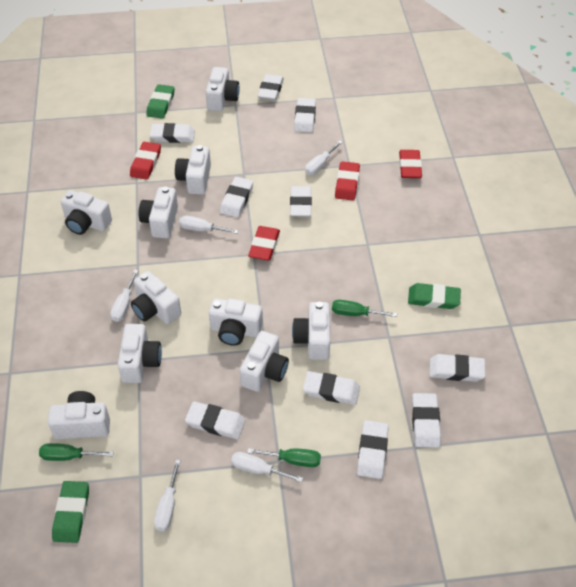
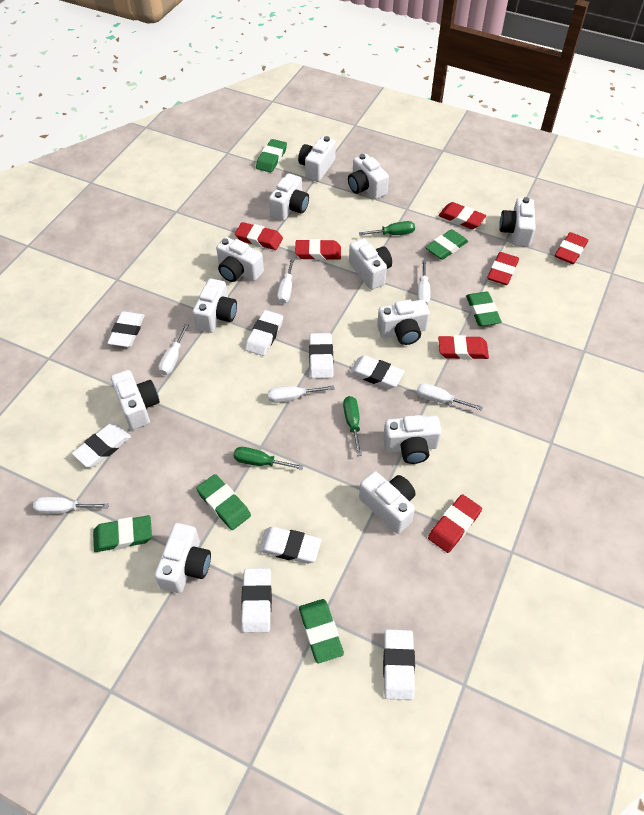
green eraser: 3 -> 6
red eraser: 4 -> 7
white camera: 10 -> 12
white eraser: 10 -> 8
white screwdriver: 5 -> 6

